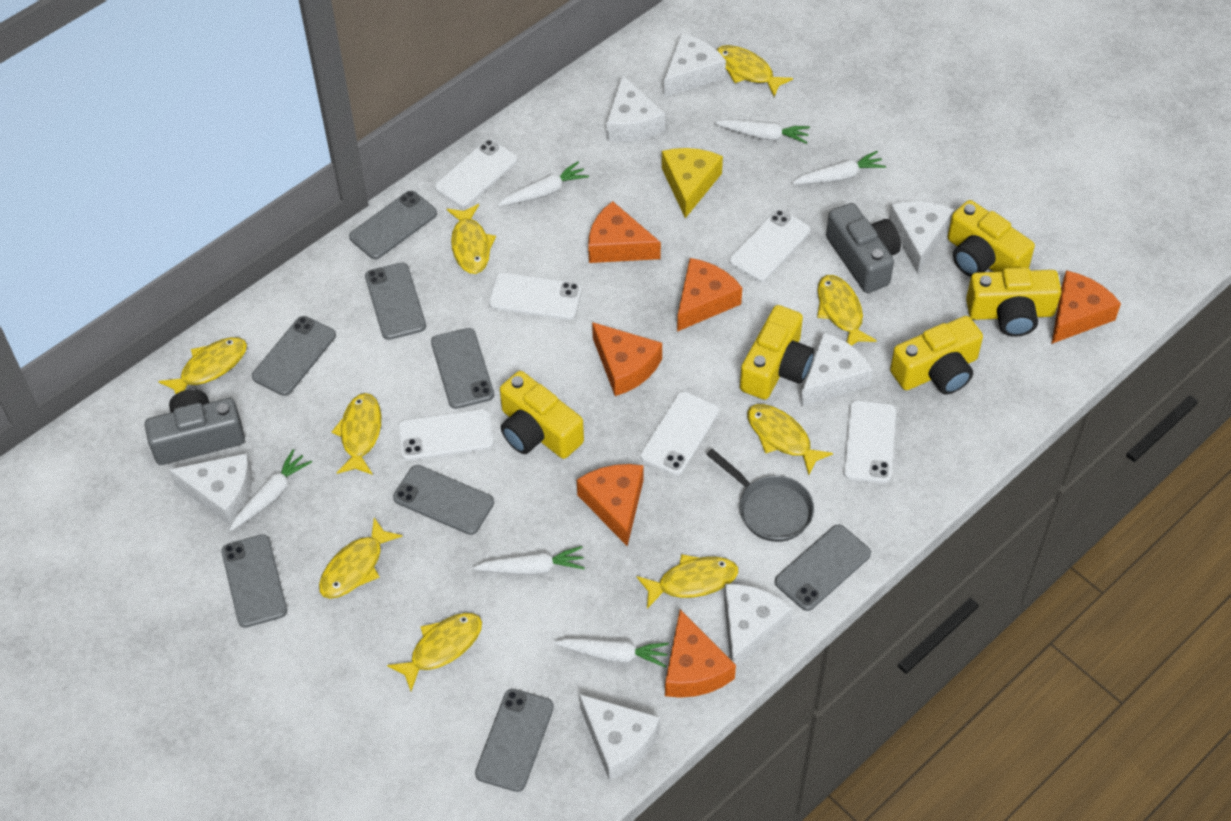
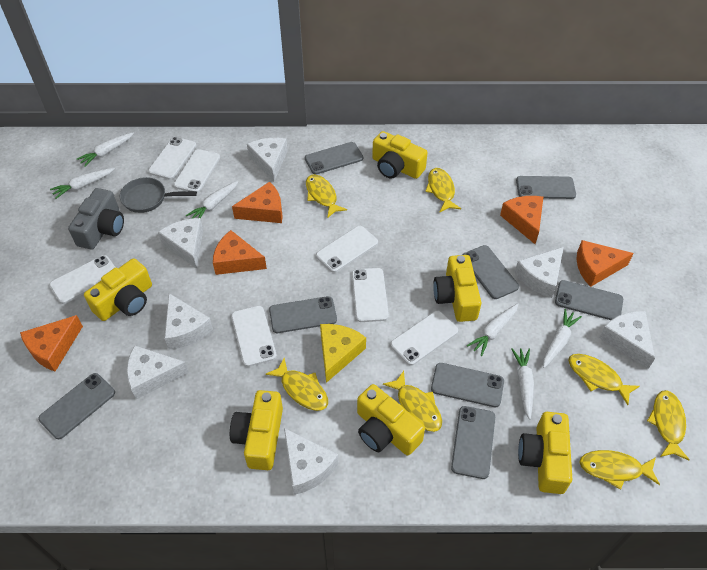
grey camera: 2 -> 1
orange cheese: 6 -> 5
white phone: 6 -> 7
yellow camera: 5 -> 6
yellow fish: 9 -> 7

